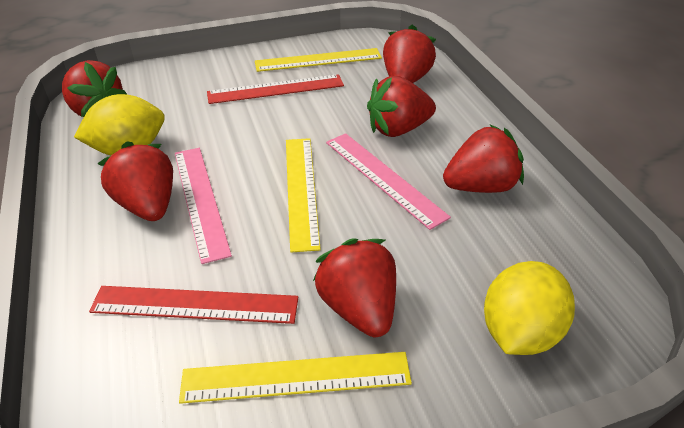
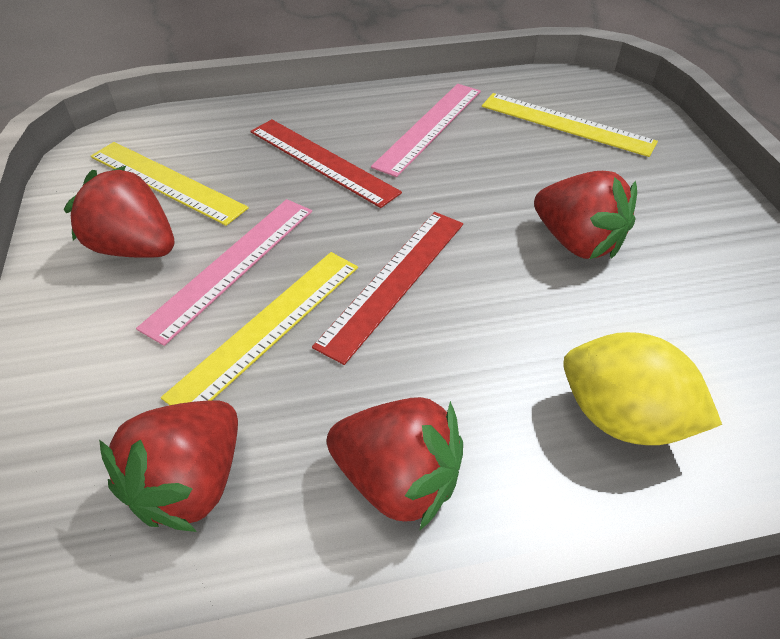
red strawberry: 6 -> 4
yellow lemon: 2 -> 1

